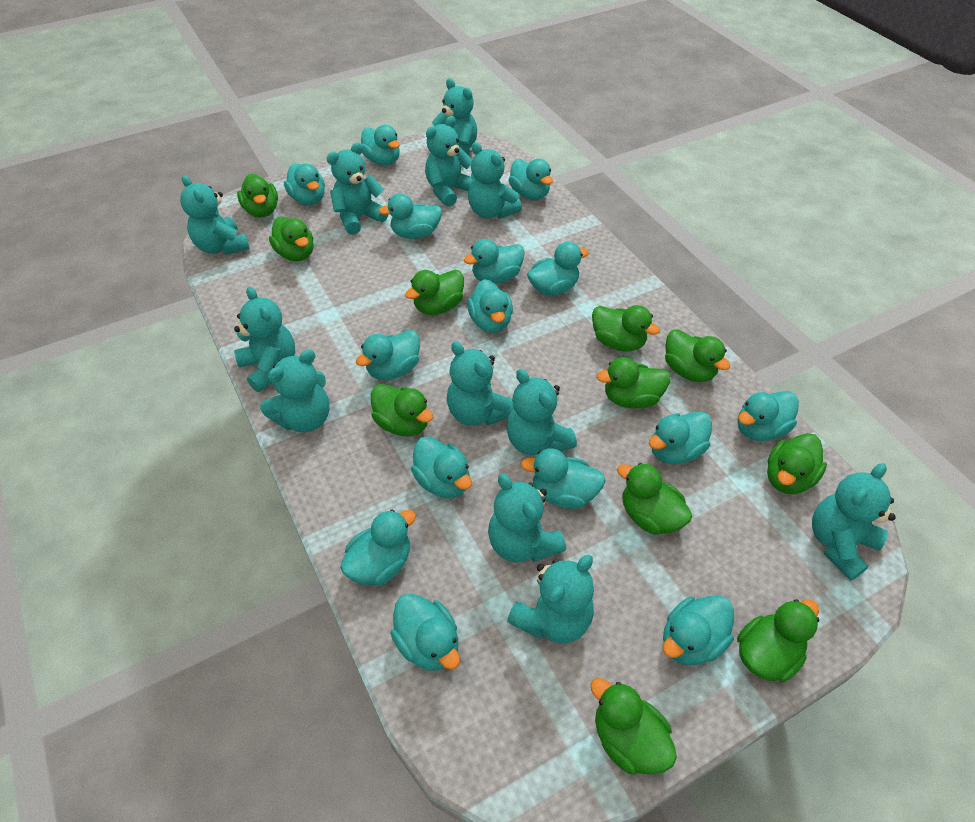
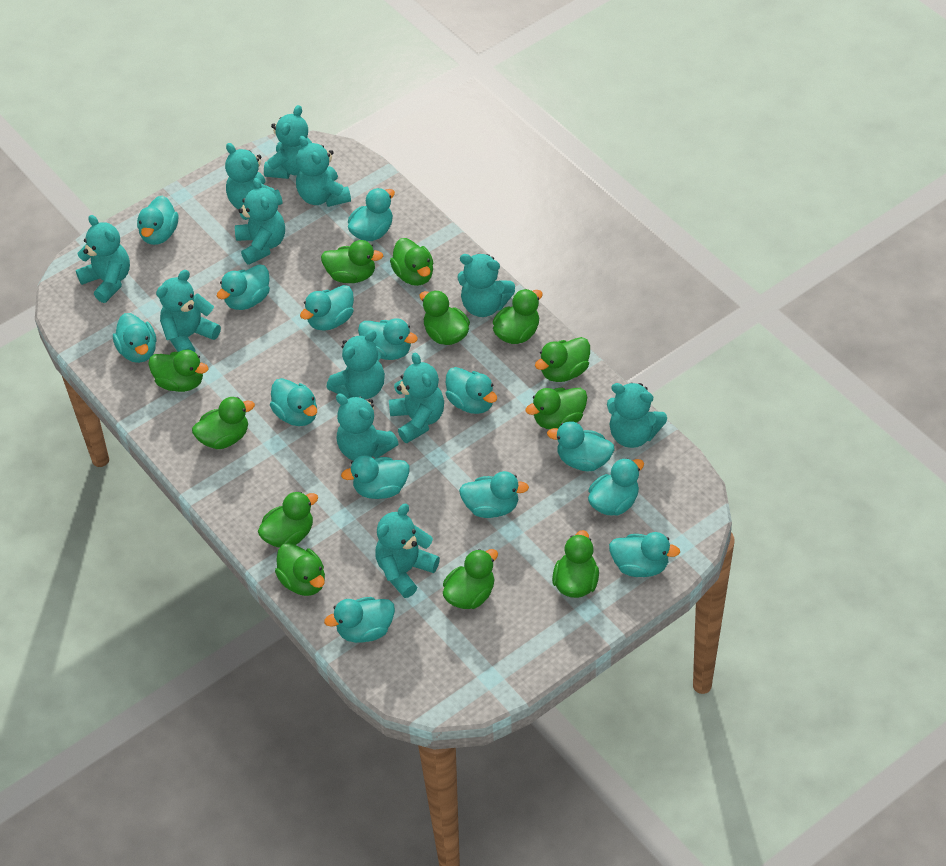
green duck: 11 -> 12
turquoise duck: 15 -> 14

